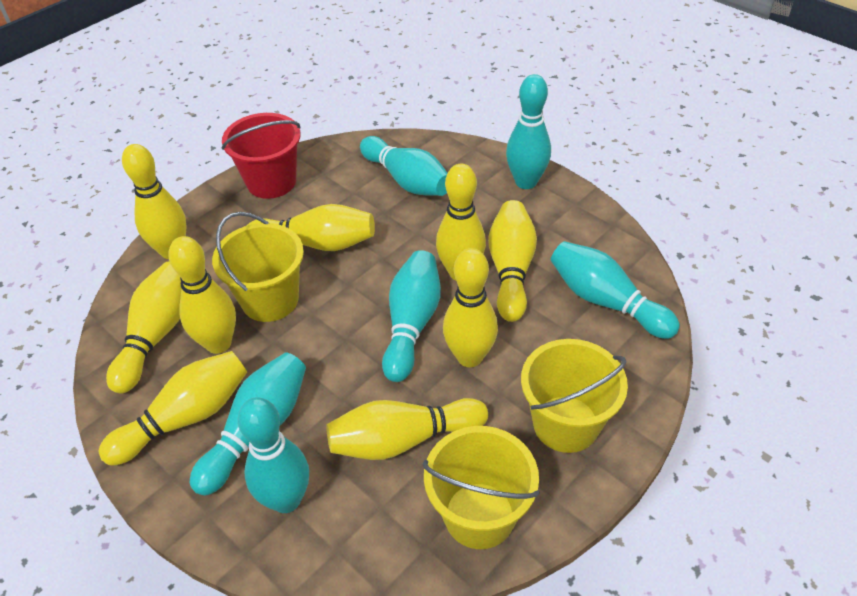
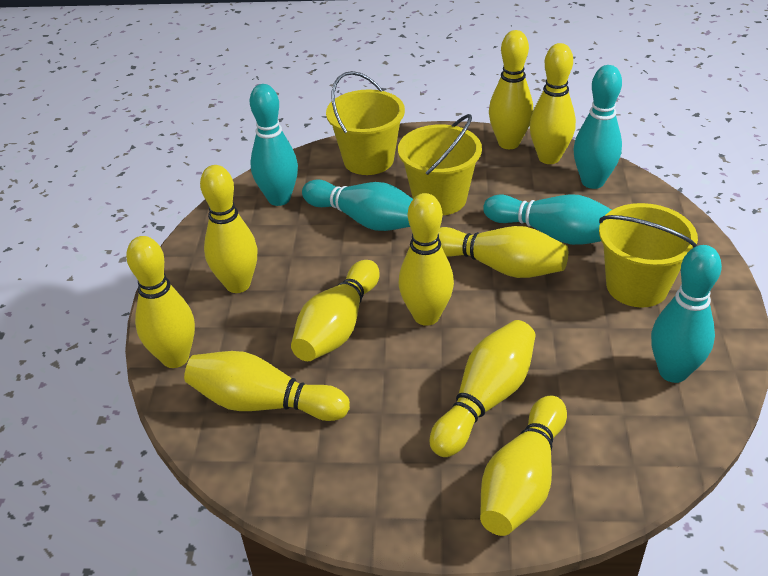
red bucket: 1 -> 0
turquoise bowling pin: 6 -> 5
yellow bowling pin: 9 -> 10

